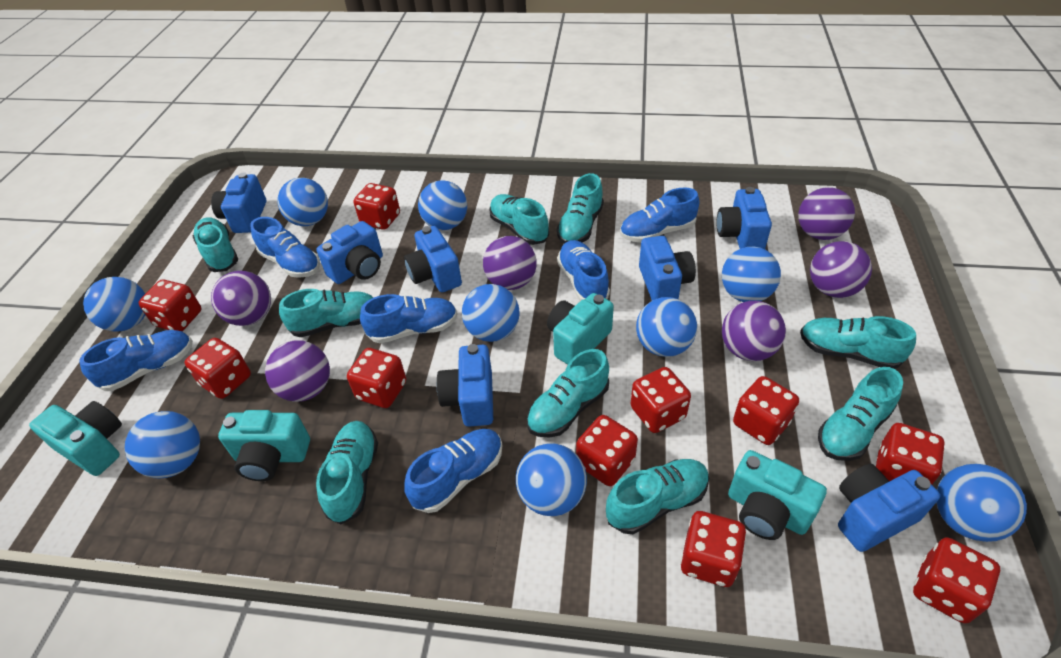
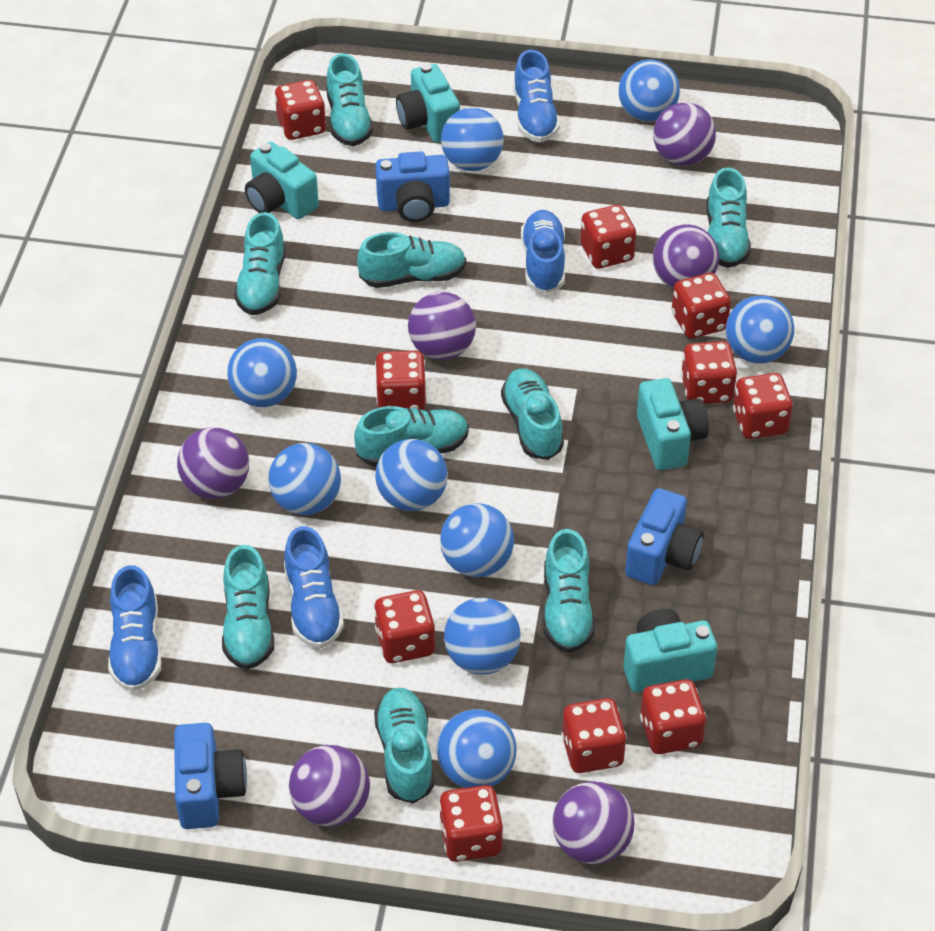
blue camera: 7 -> 3
blue shoe: 6 -> 4

